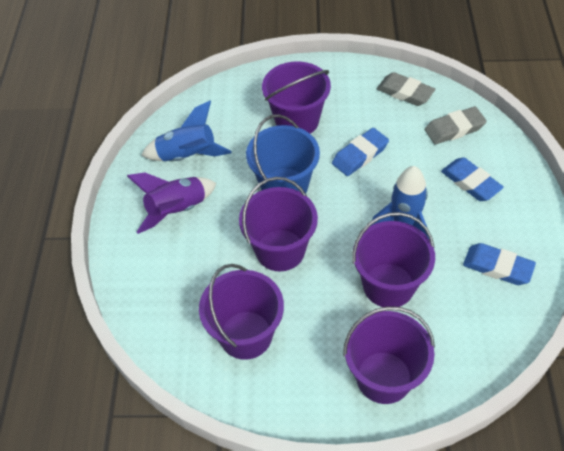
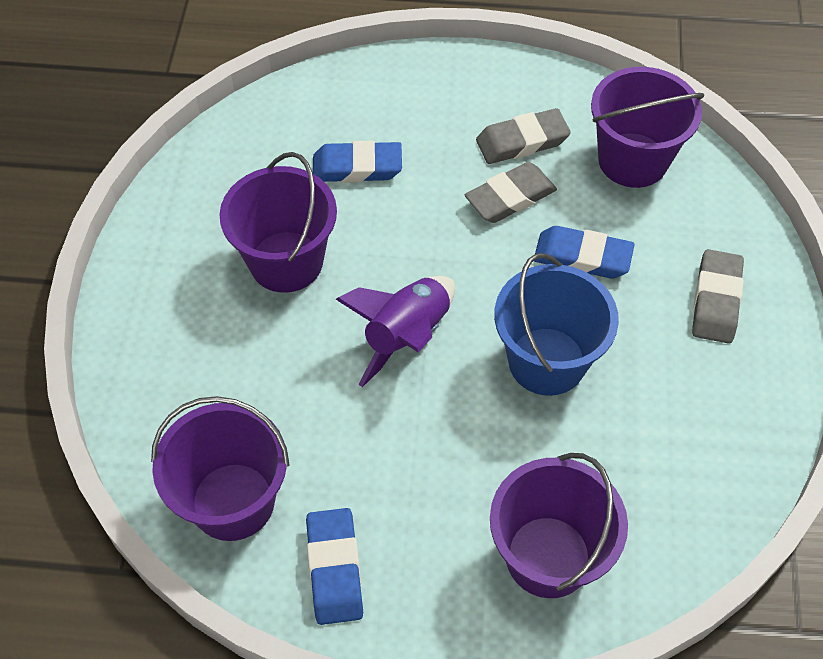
blue rocket: 2 -> 0
grey eraser: 2 -> 3
purple bucket: 5 -> 4

